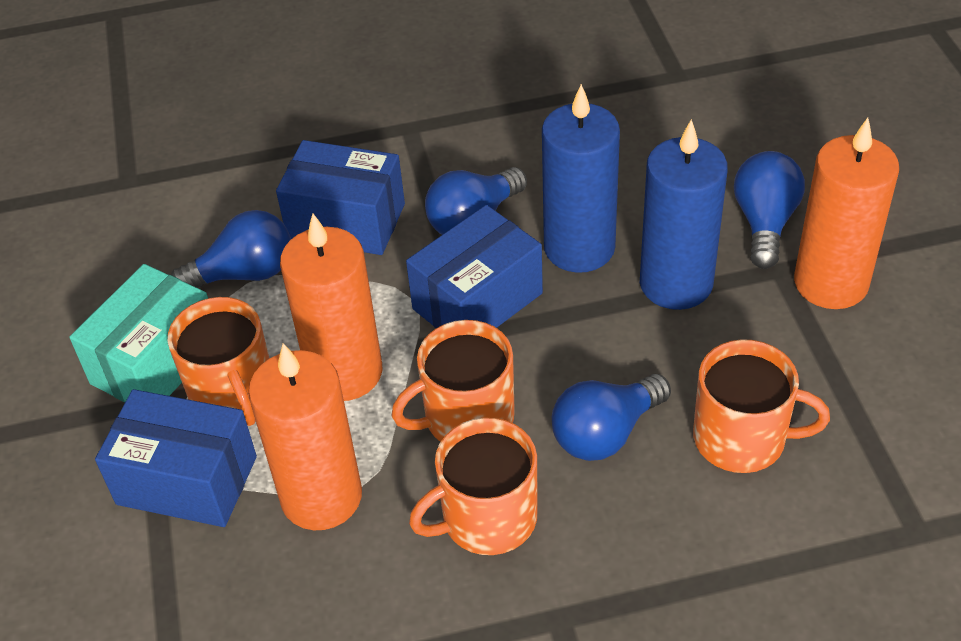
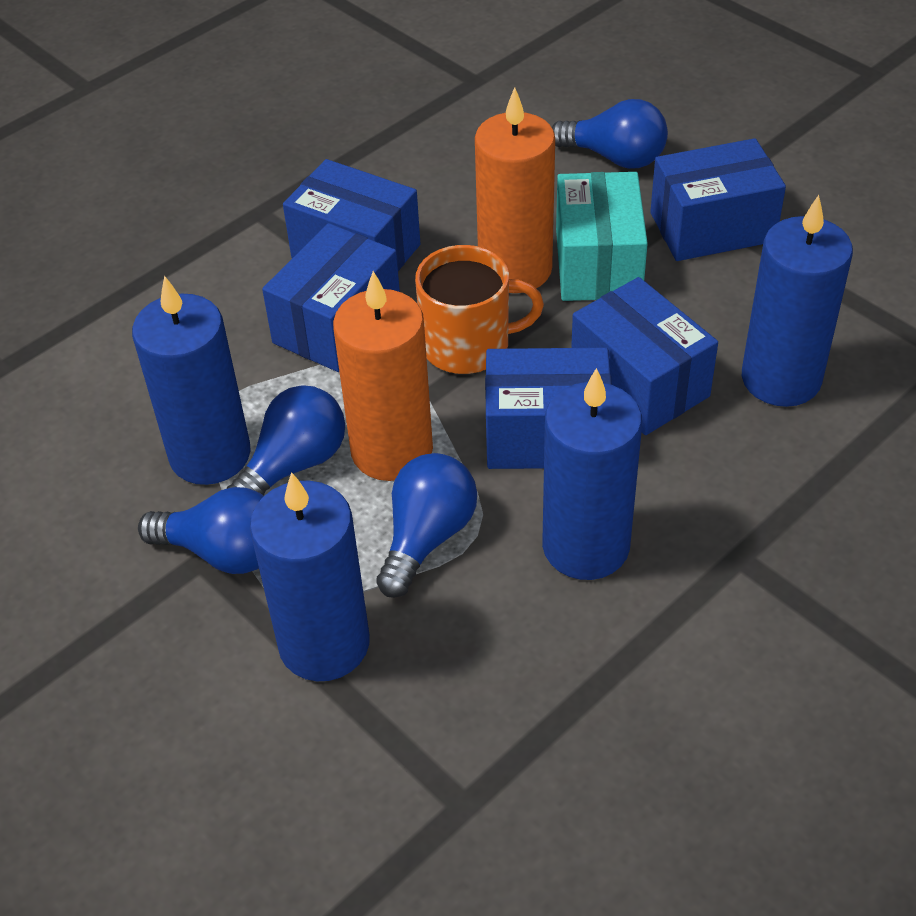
blue box: 3 -> 5
blue candle: 2 -> 4
orange candle: 3 -> 2
orange mug: 4 -> 1

